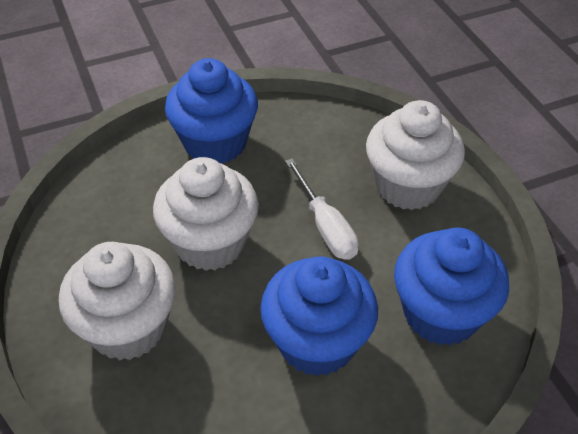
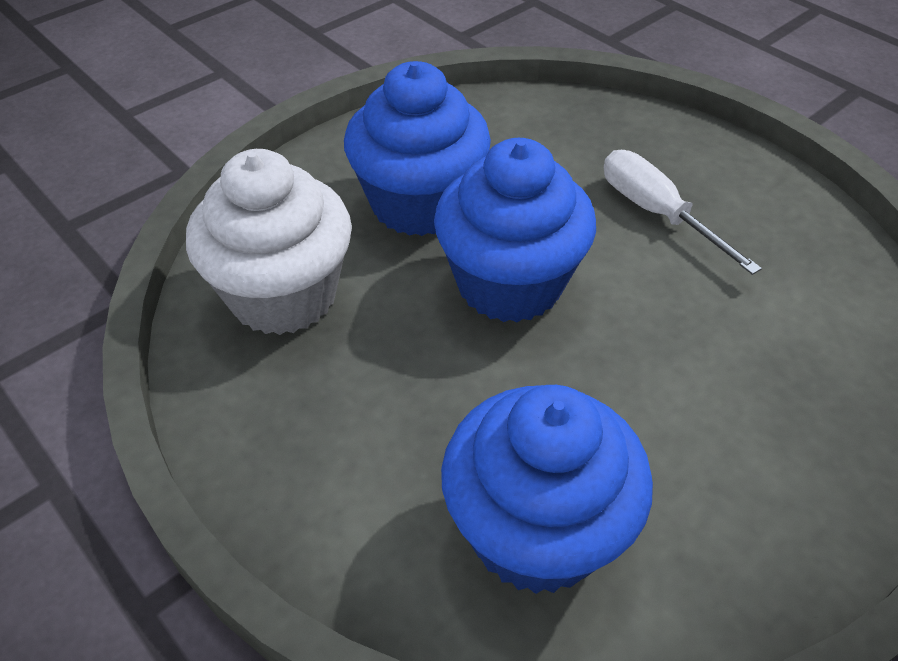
white cupcake: 3 -> 1

